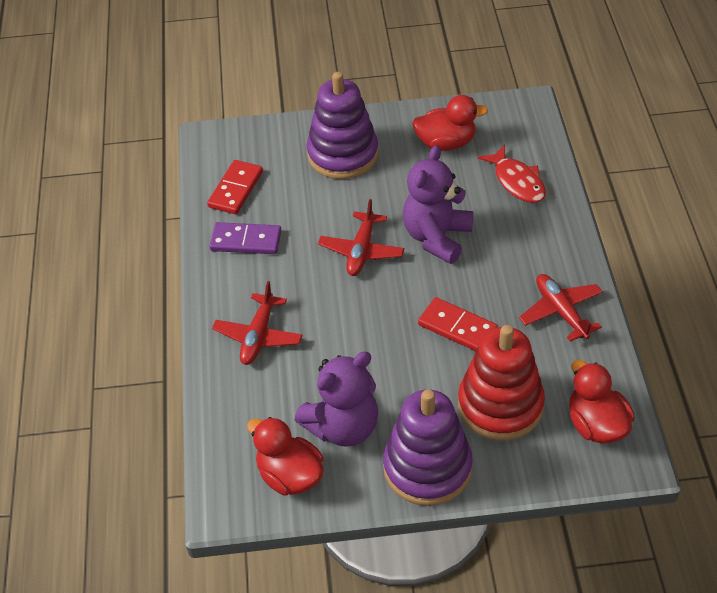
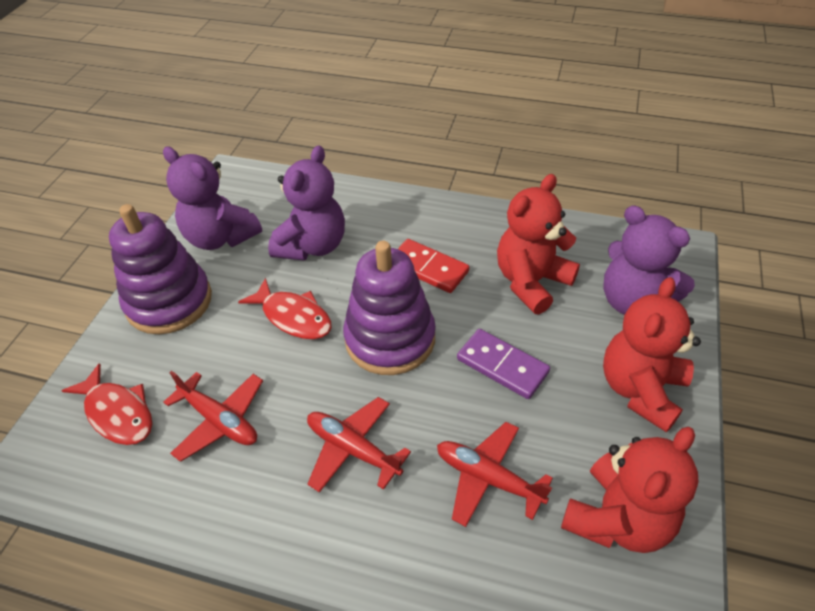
purple teddy bear: 2 -> 3
red domino: 2 -> 1
red duck: 3 -> 0
red fish: 1 -> 2
red stacking toy: 1 -> 0
red teddy bear: 0 -> 3

